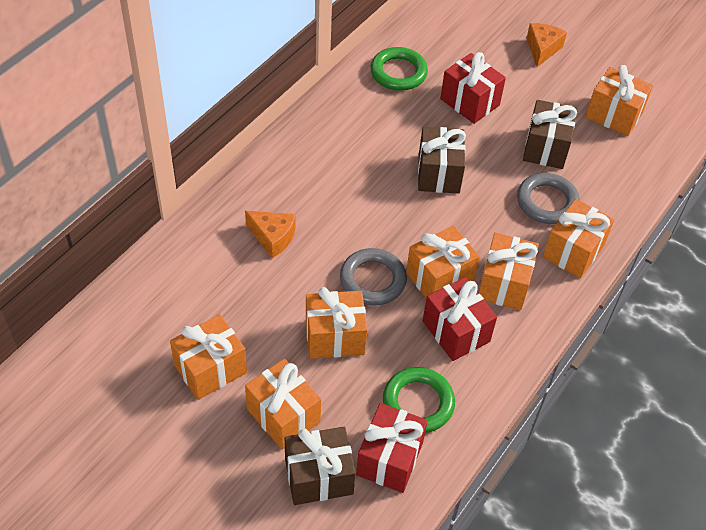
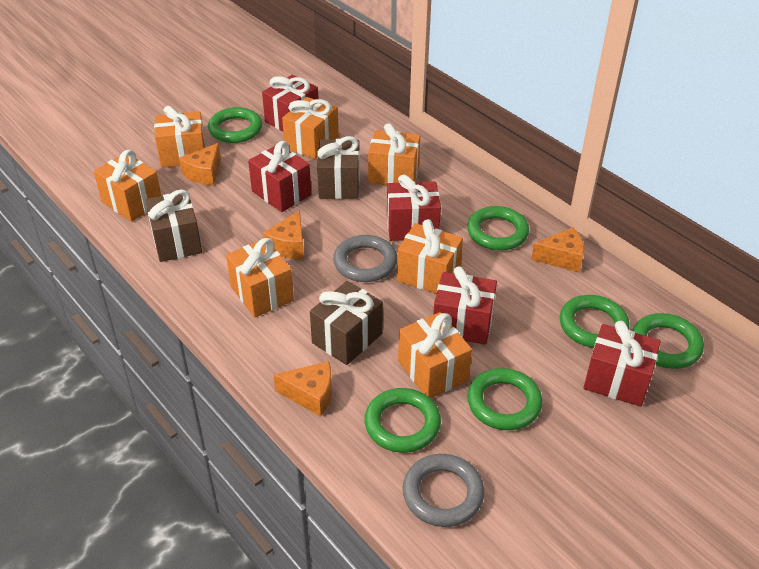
green ring: 2 -> 6
orange cheese: 2 -> 4
red gift: 3 -> 5

